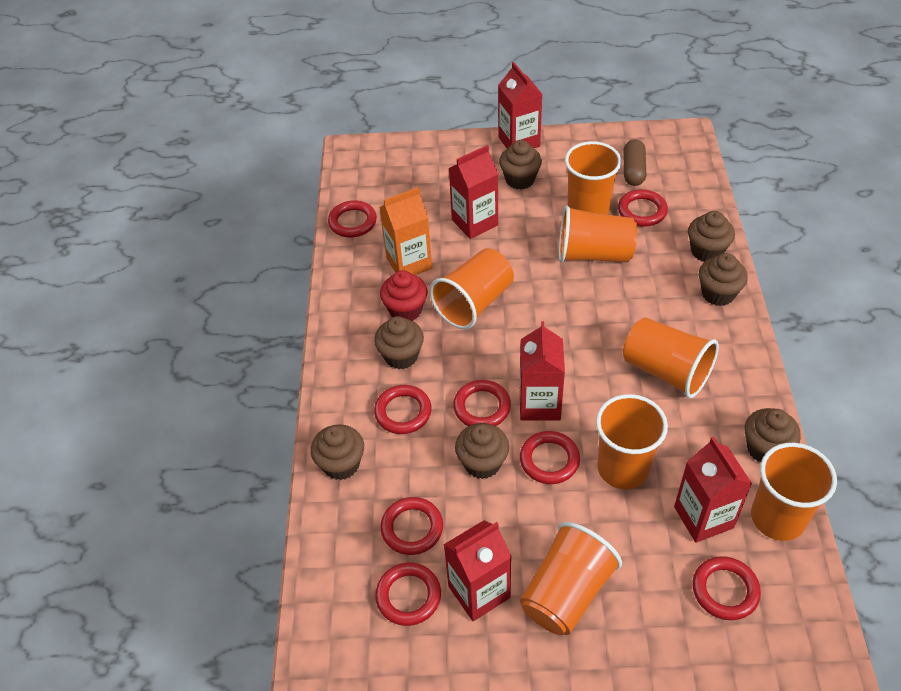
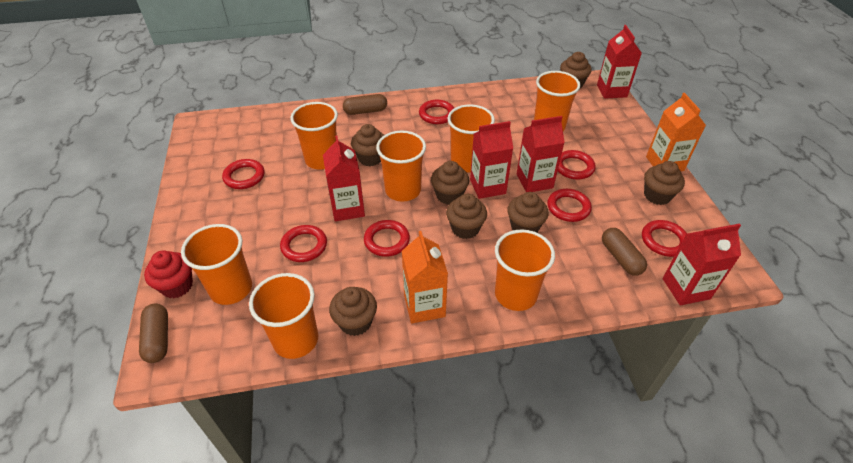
brown capsule: 1 -> 3
orange carton: 1 -> 2
red ring: 8 -> 7

